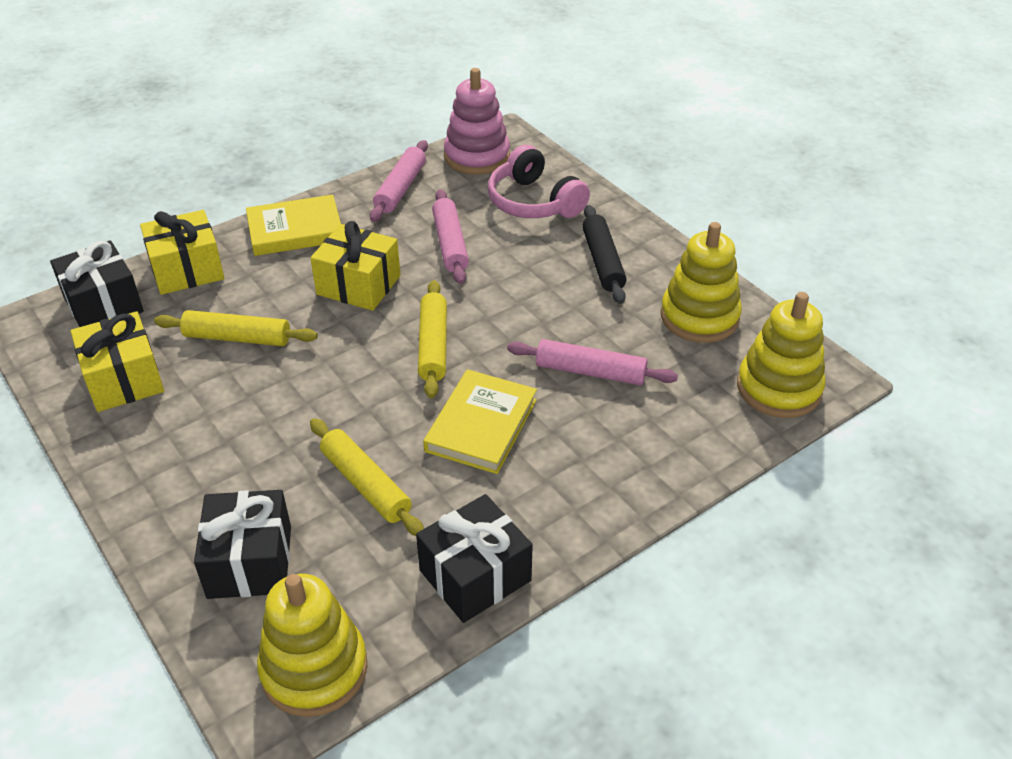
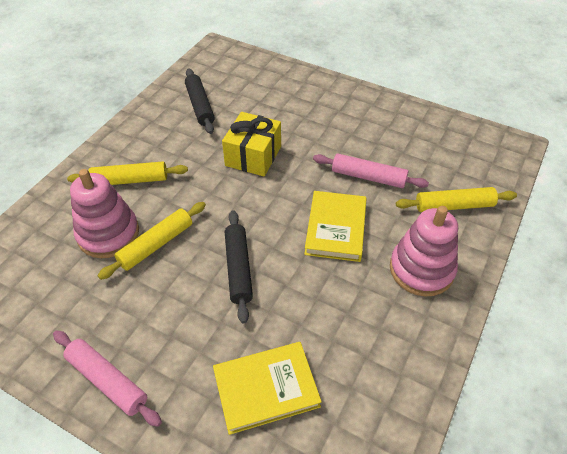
black gift: 3 -> 0
black rolling pin: 1 -> 2
pink headphones: 1 -> 0
pink rolling pin: 3 -> 2
pink stacking toy: 1 -> 2
yellow gift: 3 -> 1
yellow stacking toy: 3 -> 0

